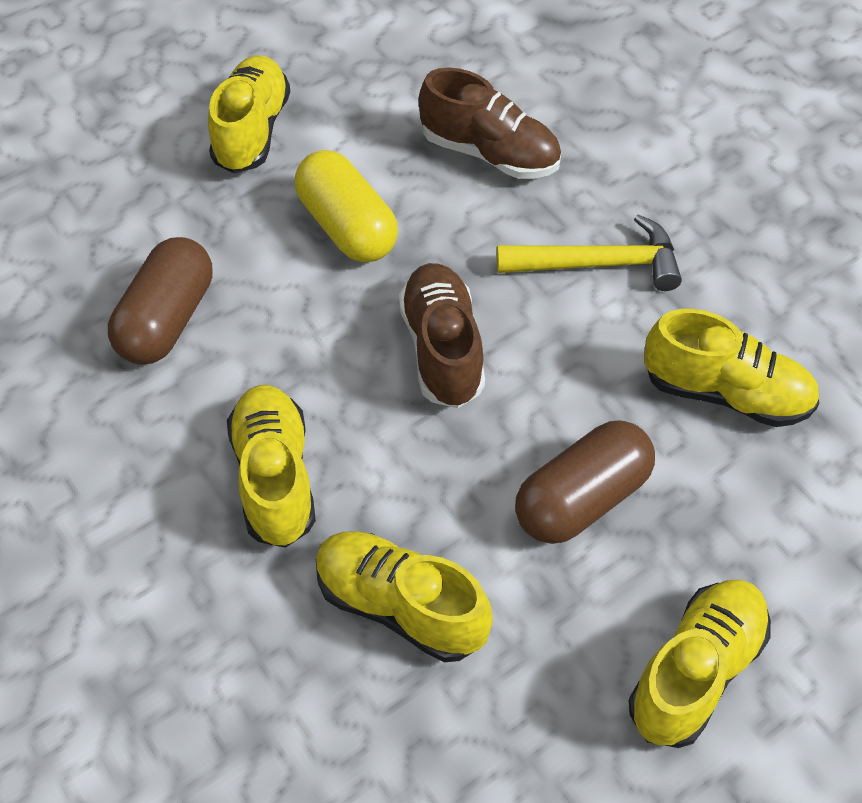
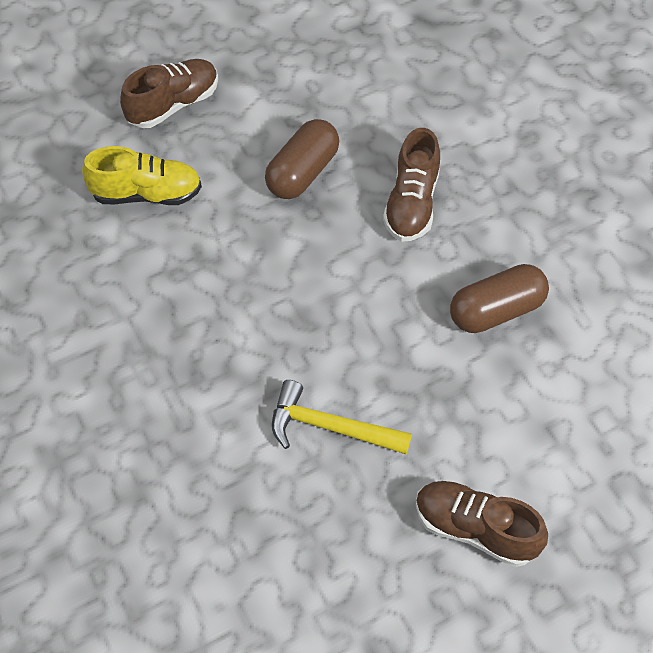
brown shoe: 2 -> 3
yellow capsule: 1 -> 0
yellow shoe: 5 -> 1

